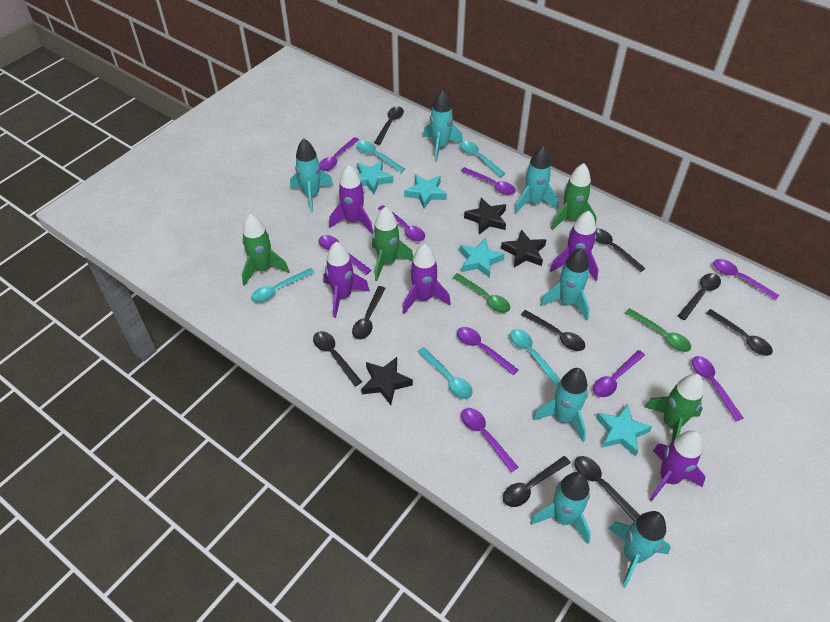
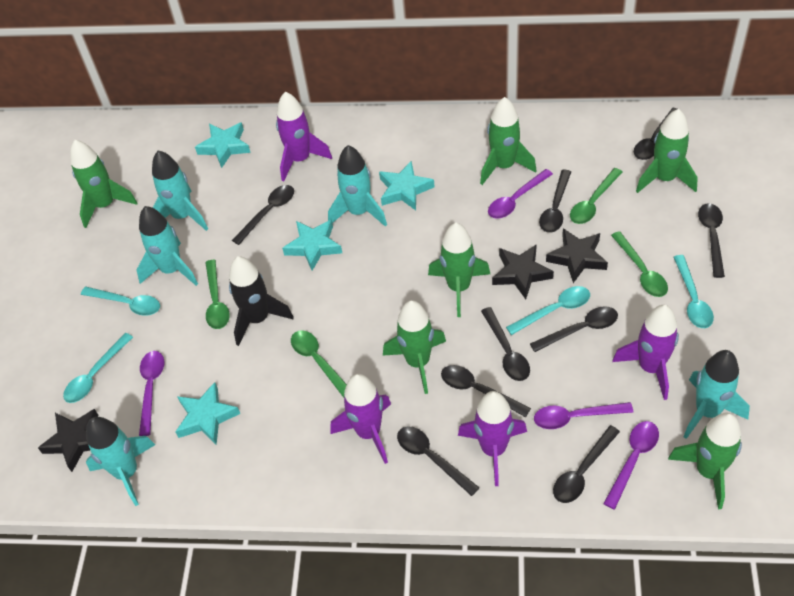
black rocket: 0 -> 1
green rocket: 4 -> 6
green spoon: 2 -> 4
purple rocket: 5 -> 4
purple spoon: 9 -> 4
turquoise rocket: 7 -> 5
turquoise spoon: 5 -> 4

